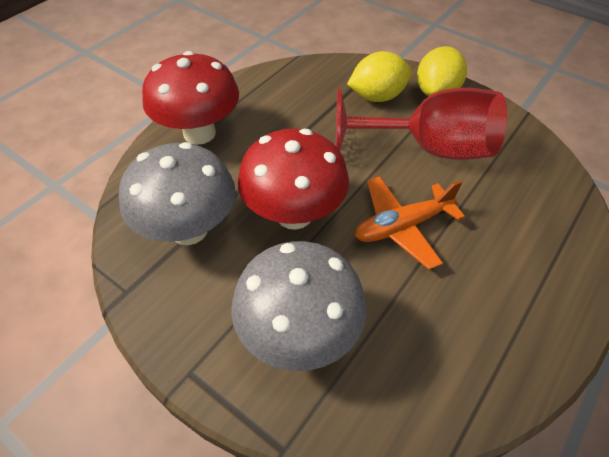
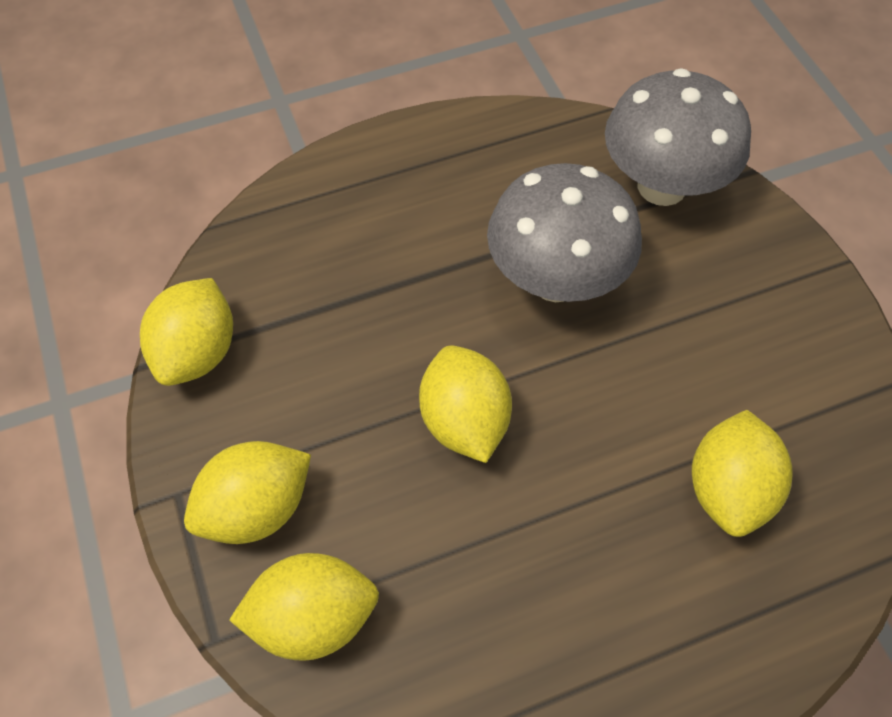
orange plane: 1 -> 0
red goblet: 1 -> 0
red mushroom: 2 -> 0
yellow lemon: 2 -> 5

